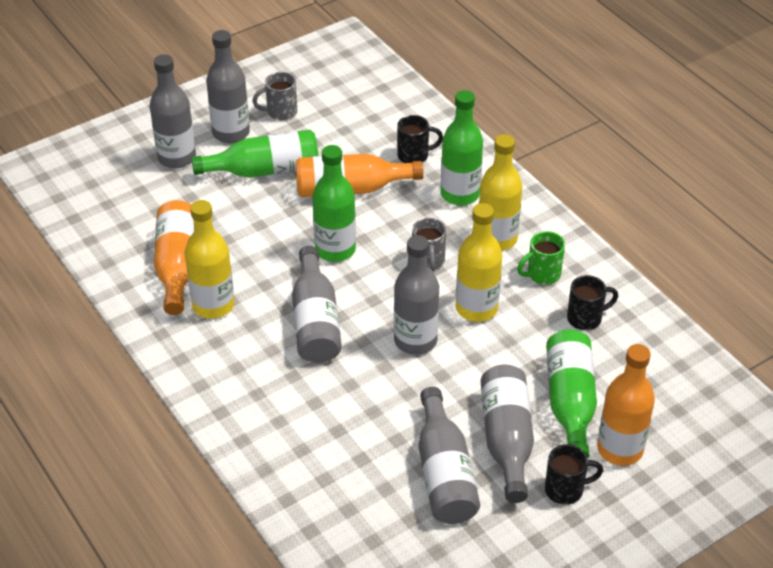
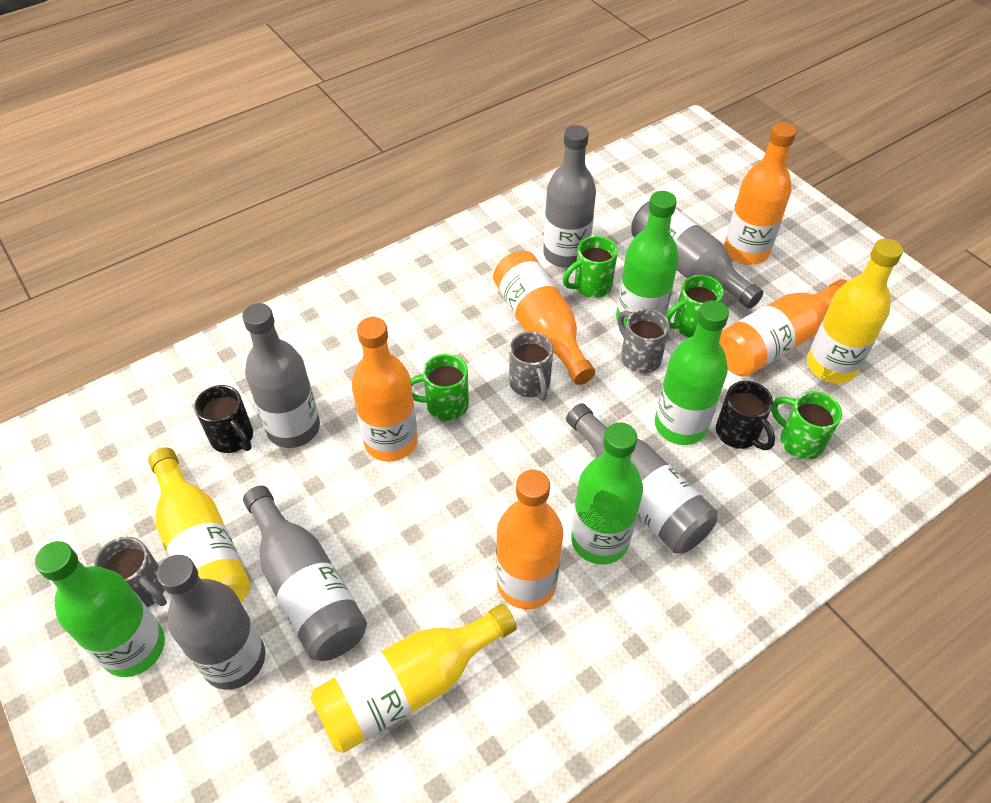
black mug: 3 -> 2
green mug: 1 -> 4
grey mug: 2 -> 3
orange bottle: 3 -> 5

